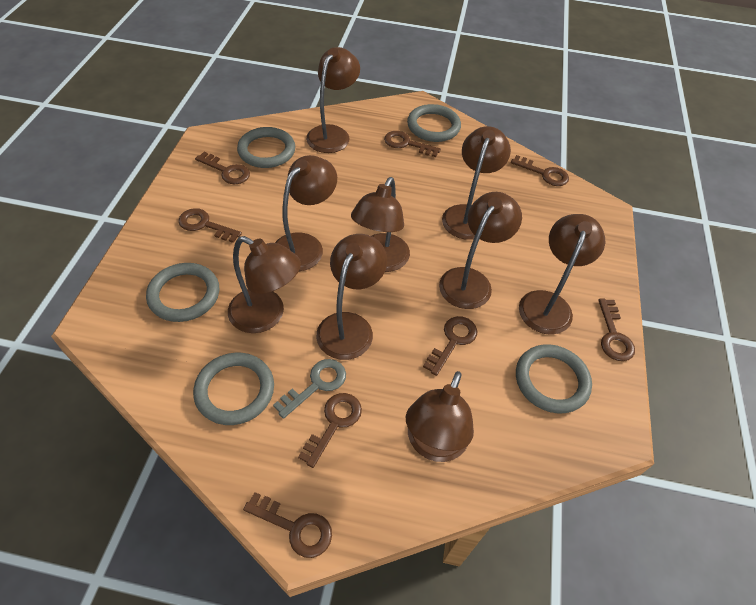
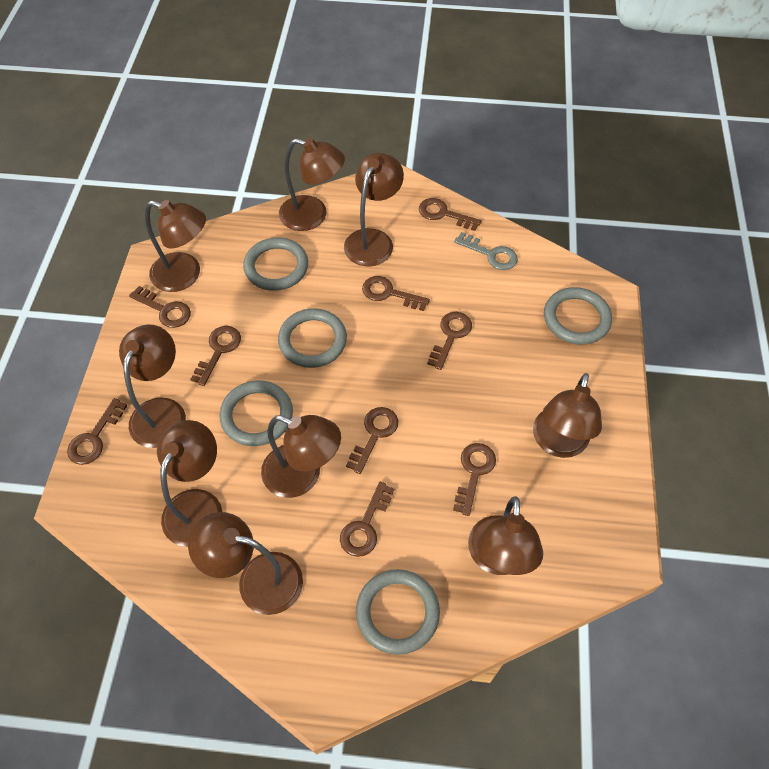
brown key: 8 -> 9

